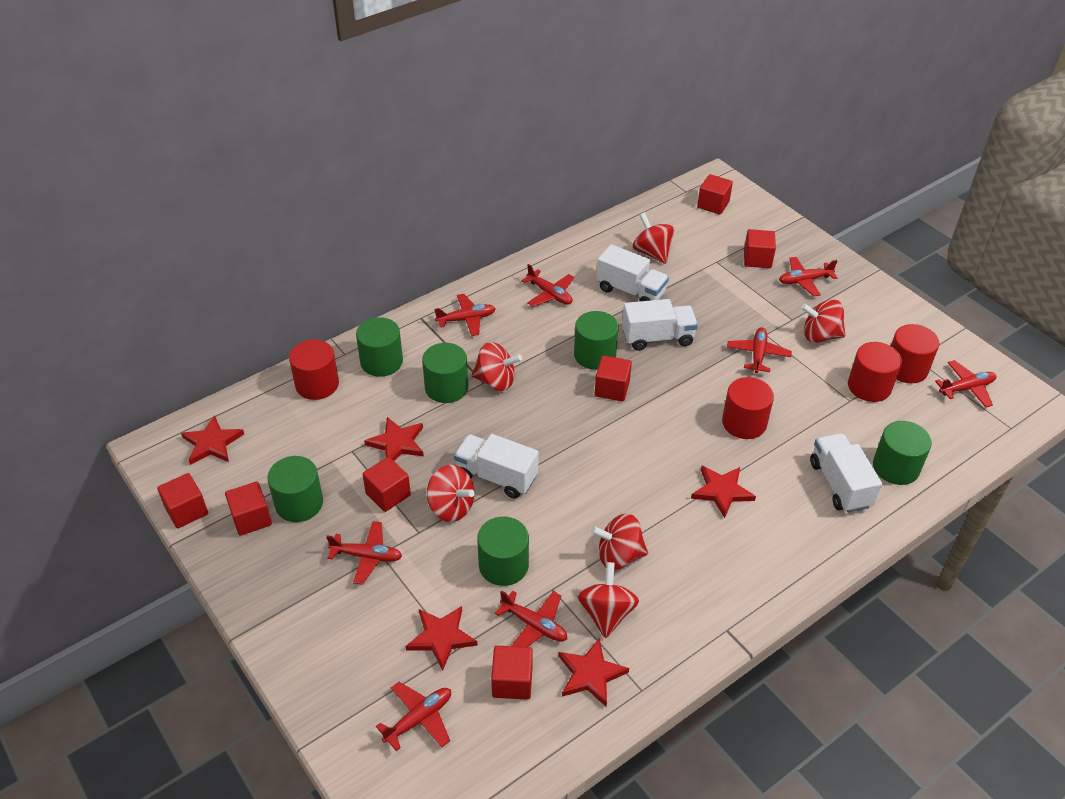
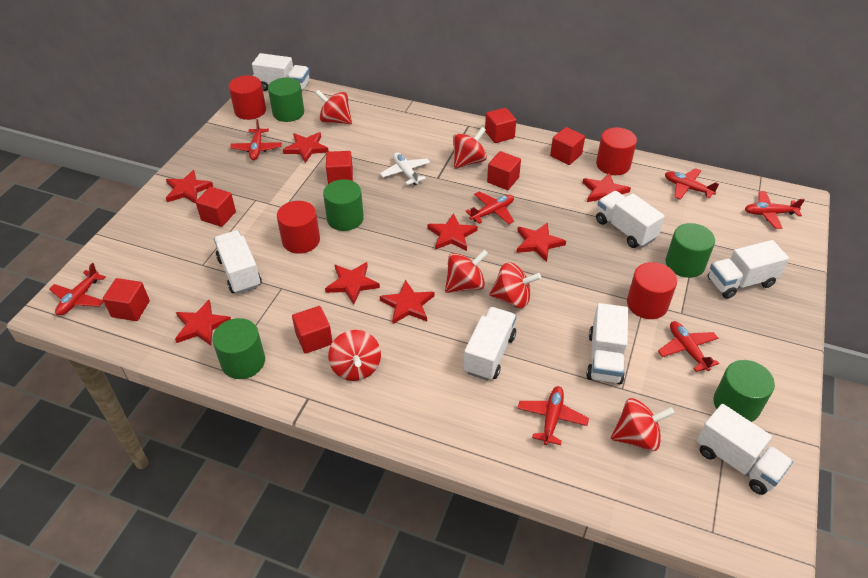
green cylinder: 6 -> 5
red plane: 8 -> 7
red star: 5 -> 8
white plane: 0 -> 1
white truck: 4 -> 7

